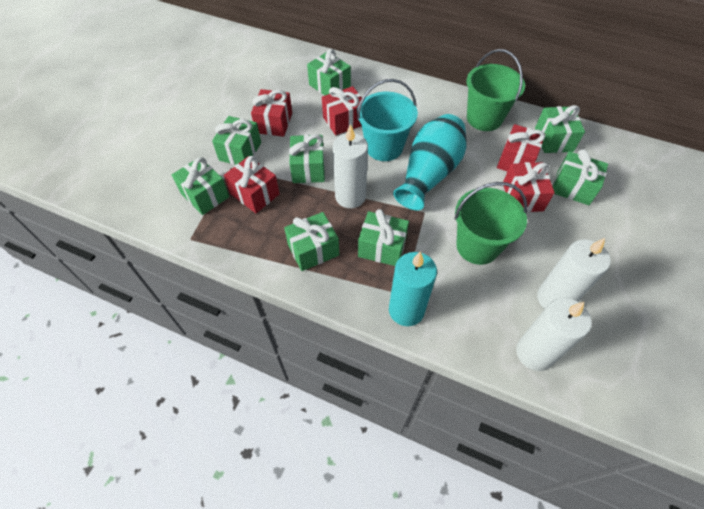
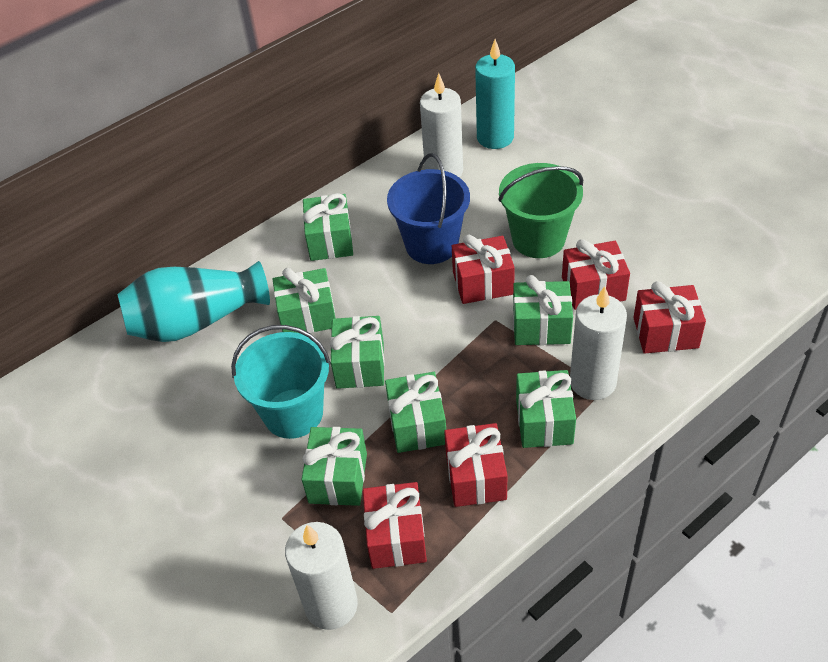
blue bucket: 0 -> 1
green bucket: 2 -> 1
green gift: 8 -> 7

